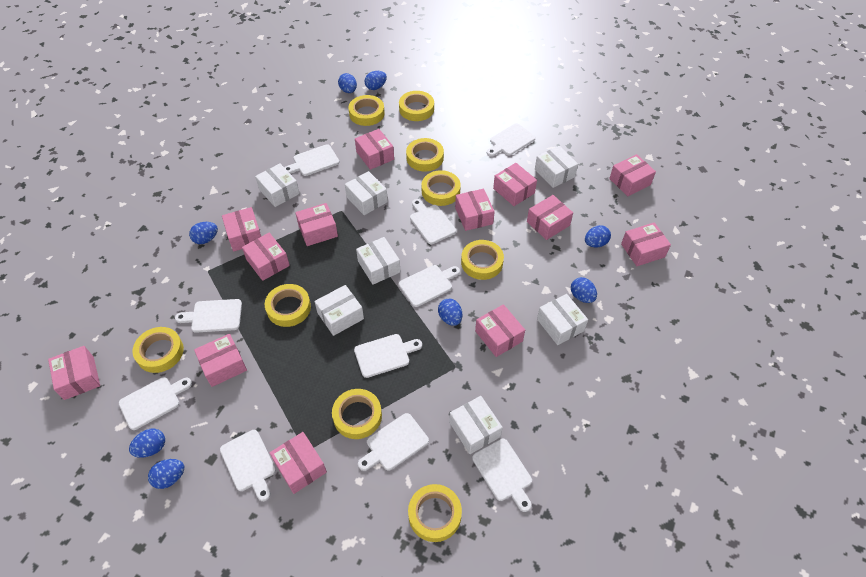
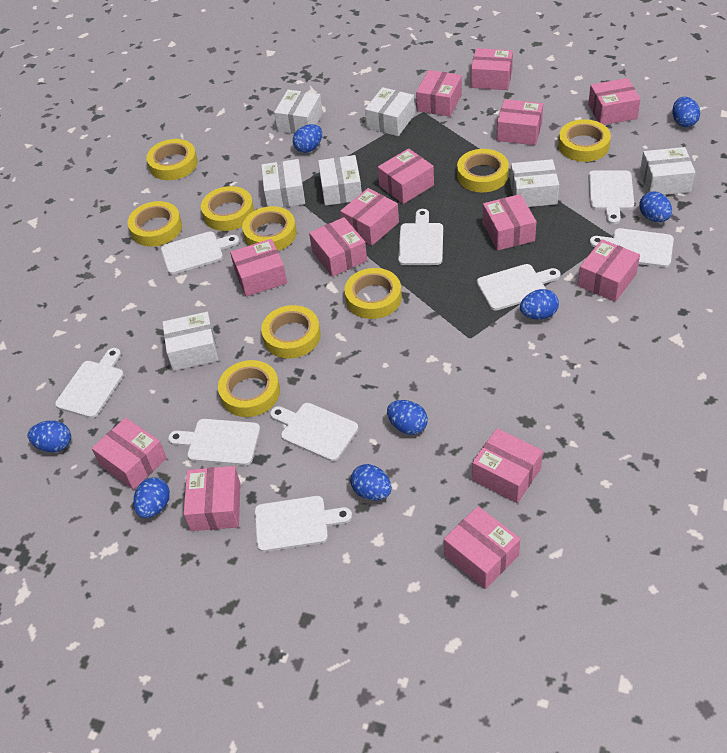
pink box: 13 -> 14
white cutting board: 10 -> 9

